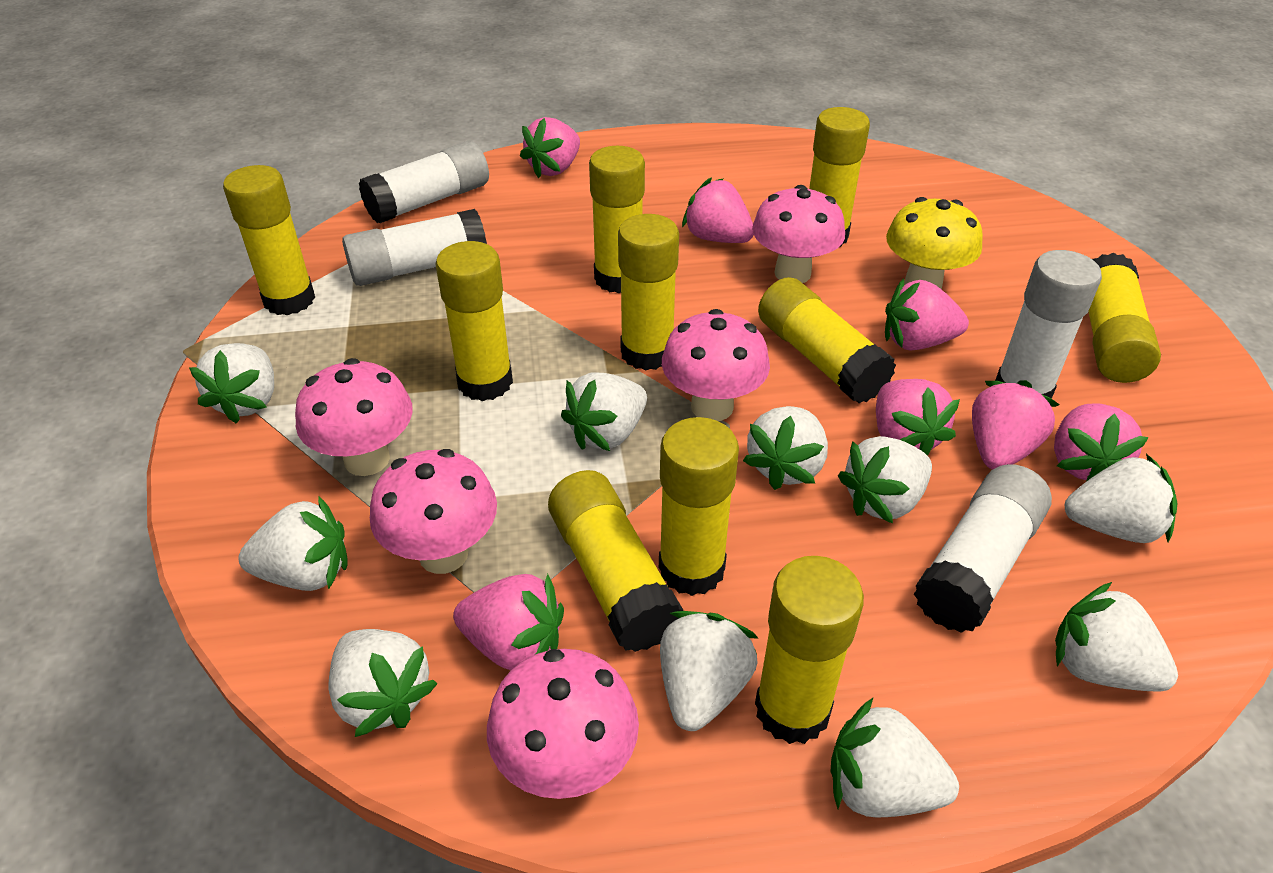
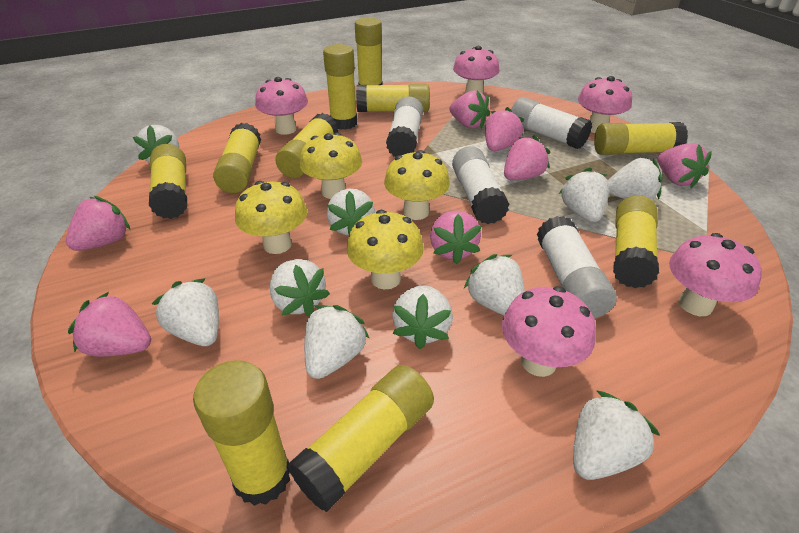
yellow mushroom: 1 -> 4

